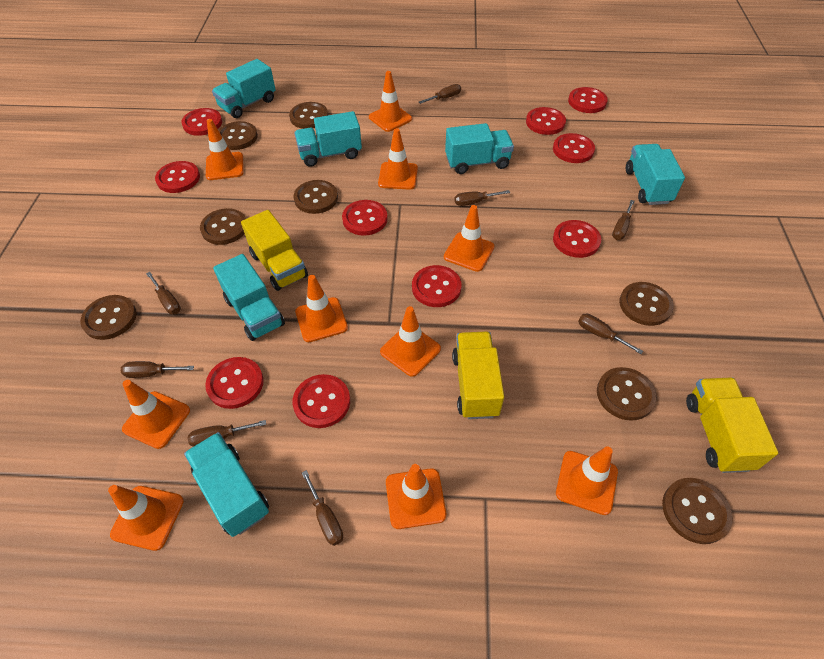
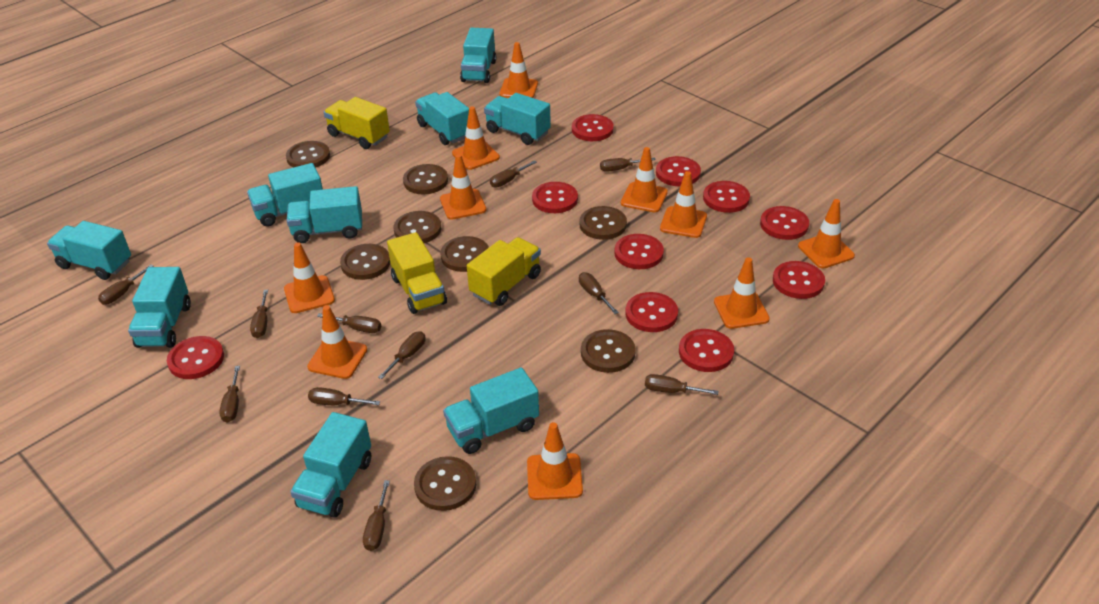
brown screwdriver: 8 -> 11
turquoise truck: 6 -> 9

